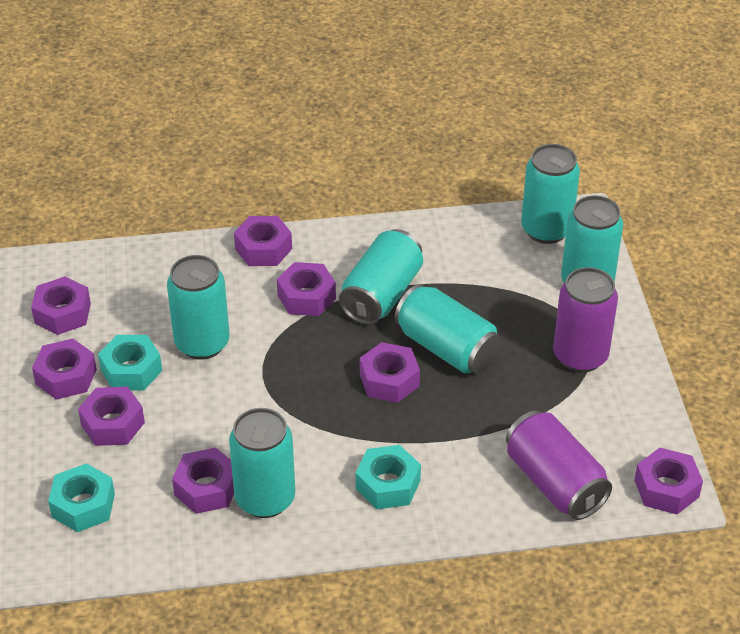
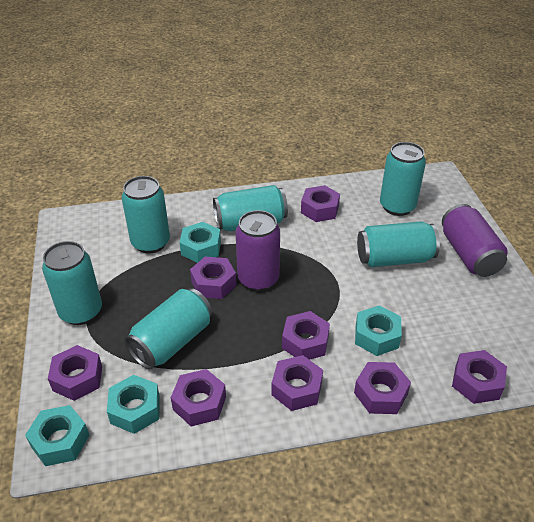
turquoise nut: 3 -> 4

